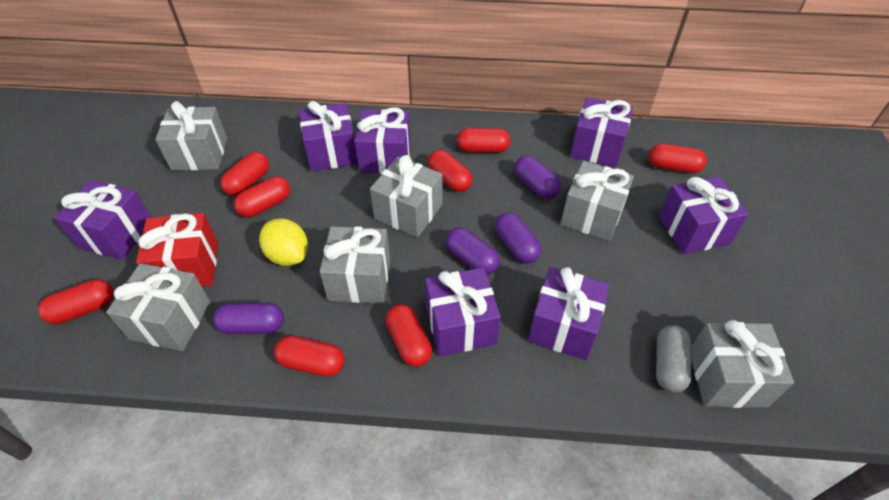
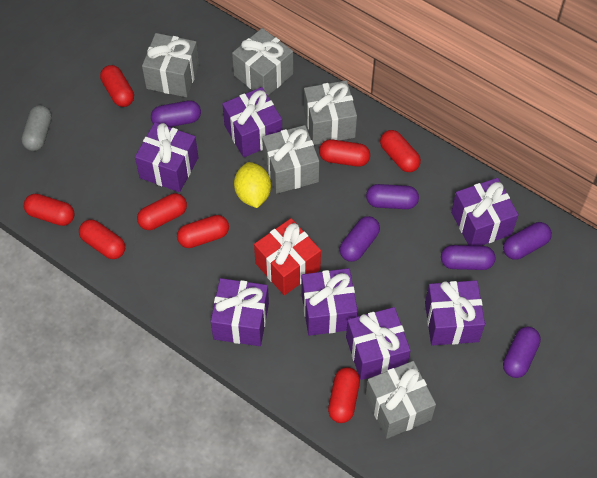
grey gift: 6 -> 5
purple capsule: 4 -> 6

